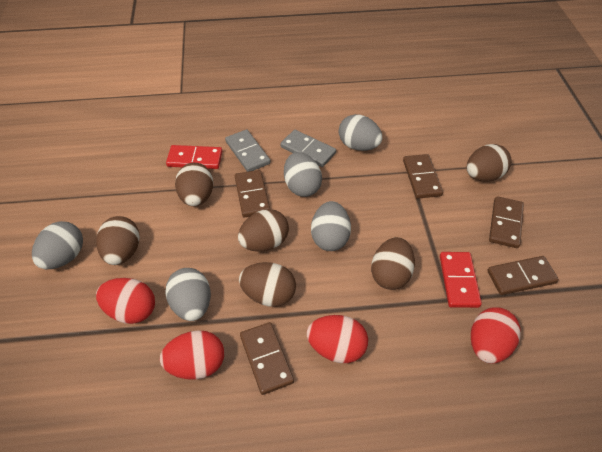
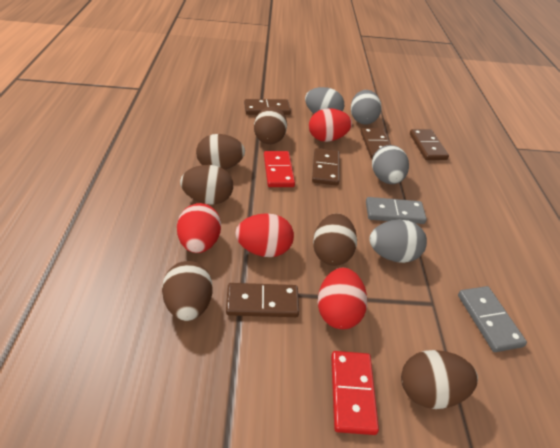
grey egg: 5 -> 4

